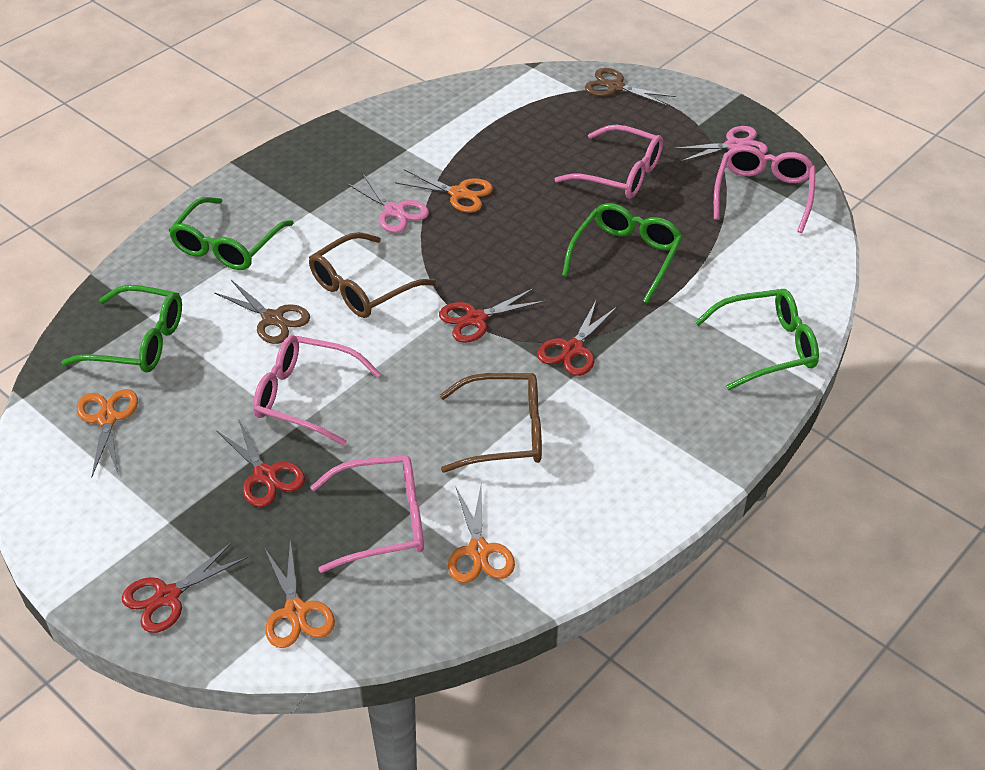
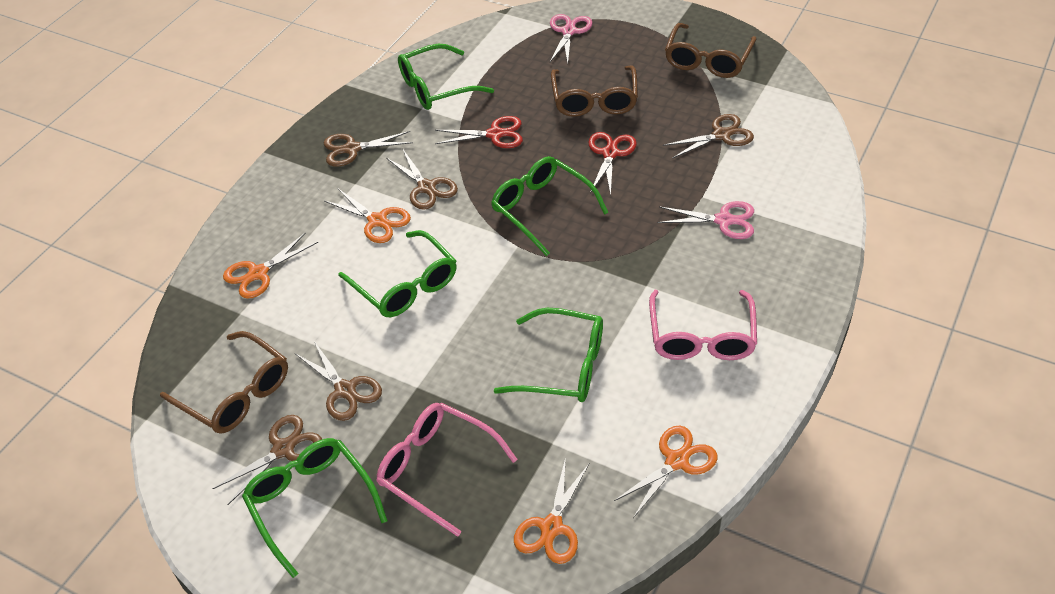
brown glasses: 2 -> 3
brown scissors: 2 -> 5
green glasses: 4 -> 5
pink glasses: 4 -> 2
red scissors: 4 -> 2

